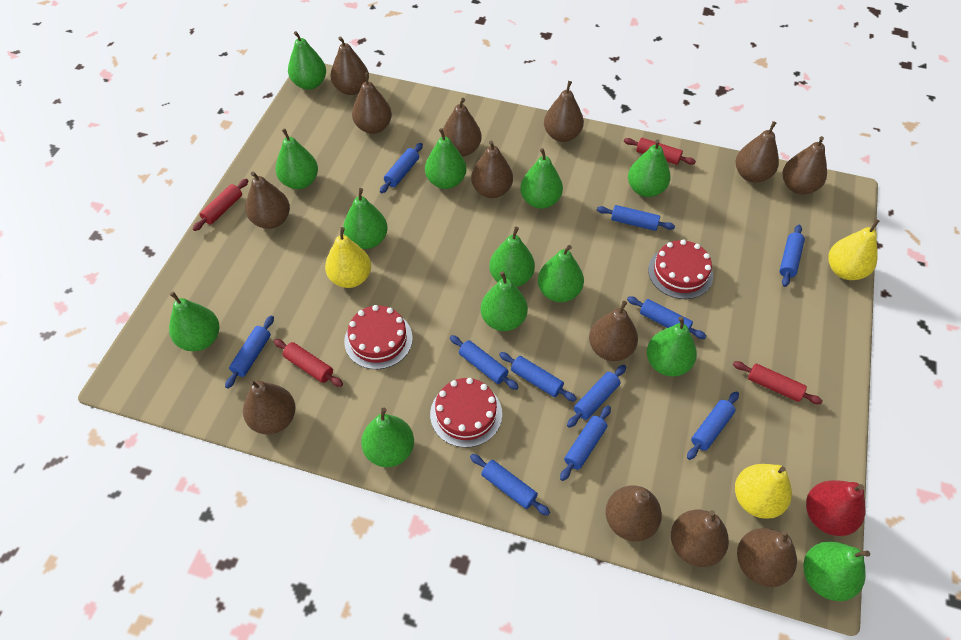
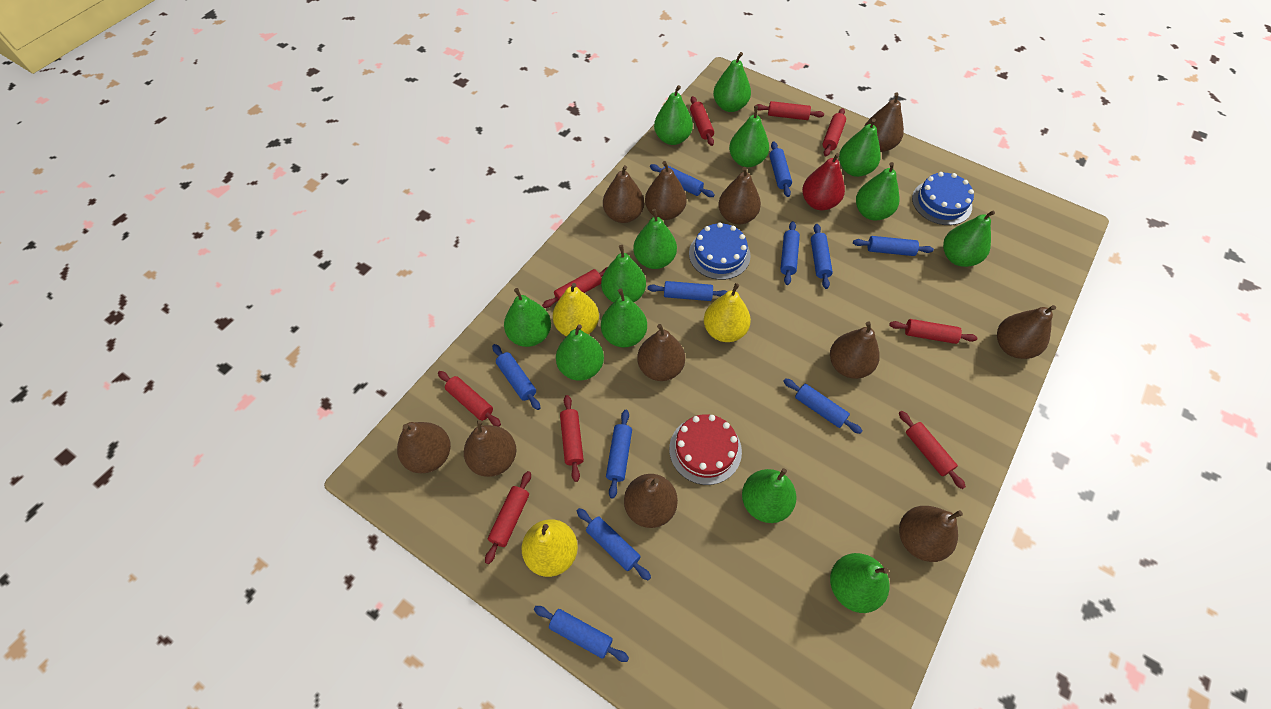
blue cake: 0 -> 2
brown pear: 13 -> 11
red cake: 3 -> 1
red rolling pin: 4 -> 9

